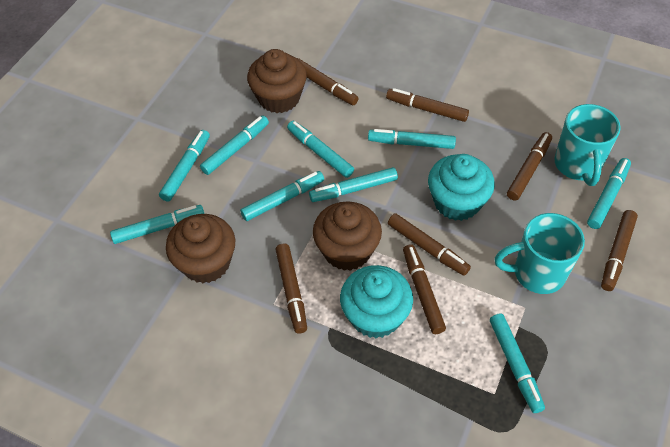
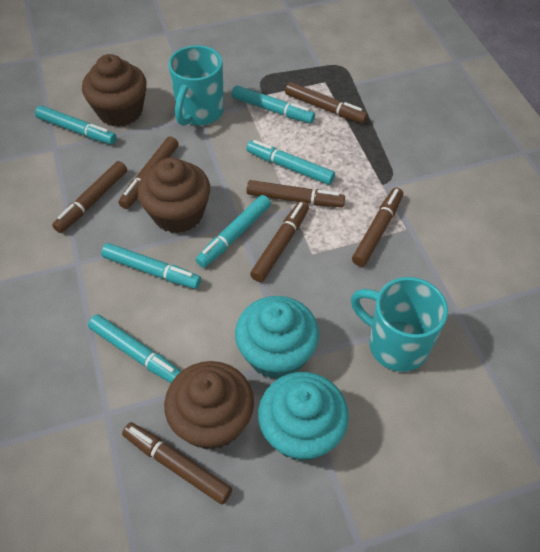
turquoise marker: 9 -> 6

